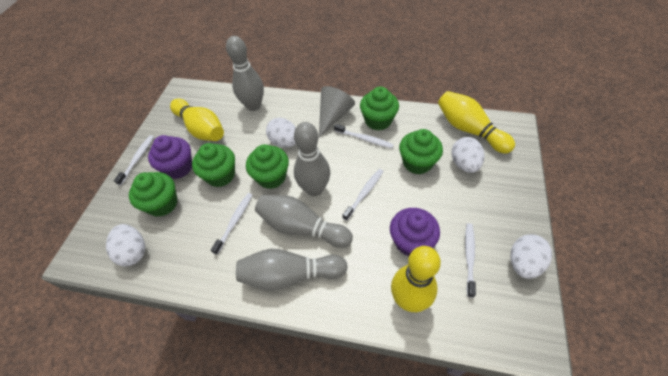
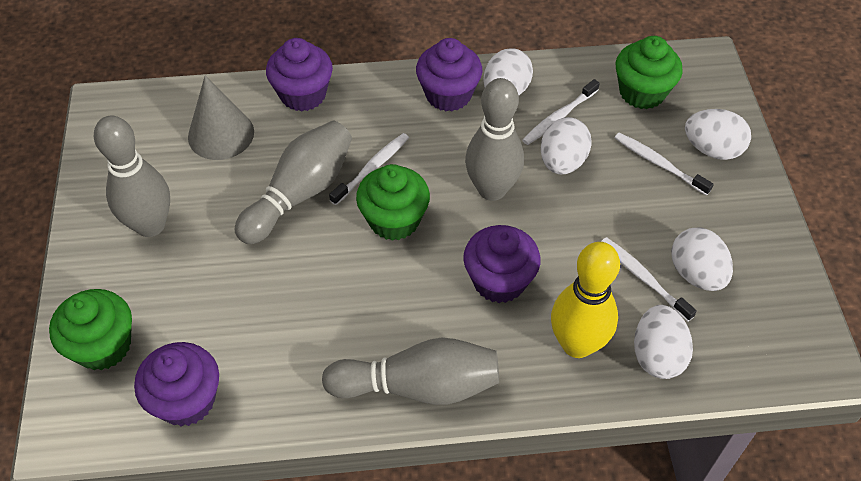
green cupcake: 5 -> 3
purple cupcake: 2 -> 4
white egg: 4 -> 5
white toothbrush: 5 -> 4
yellow bowling pin: 3 -> 1

